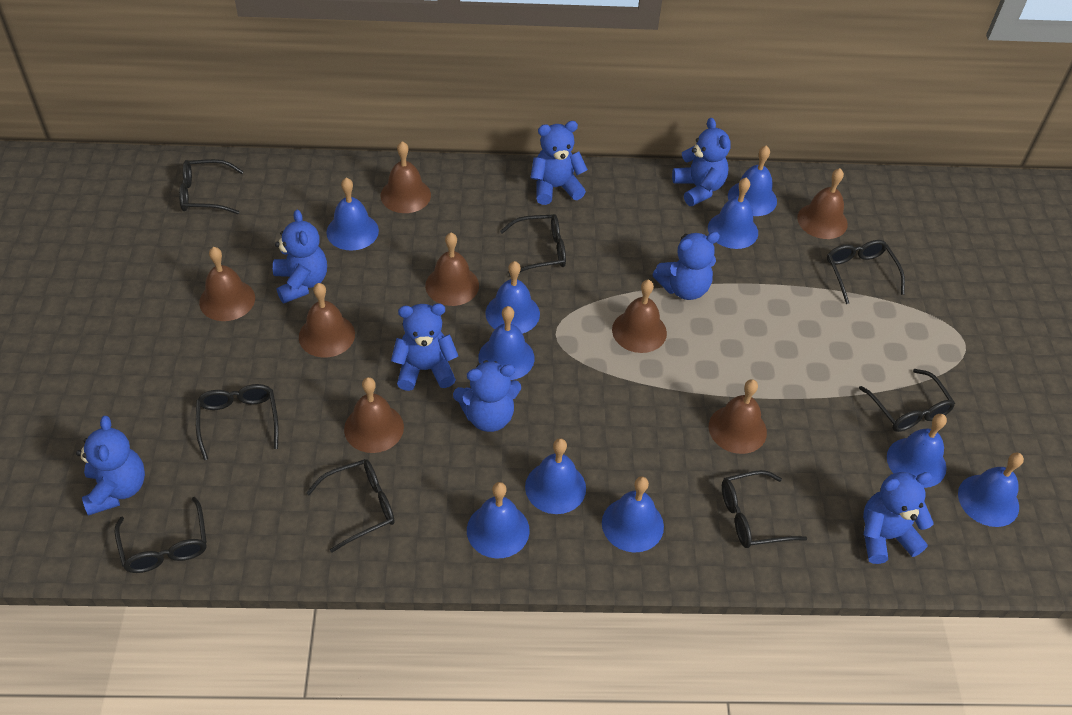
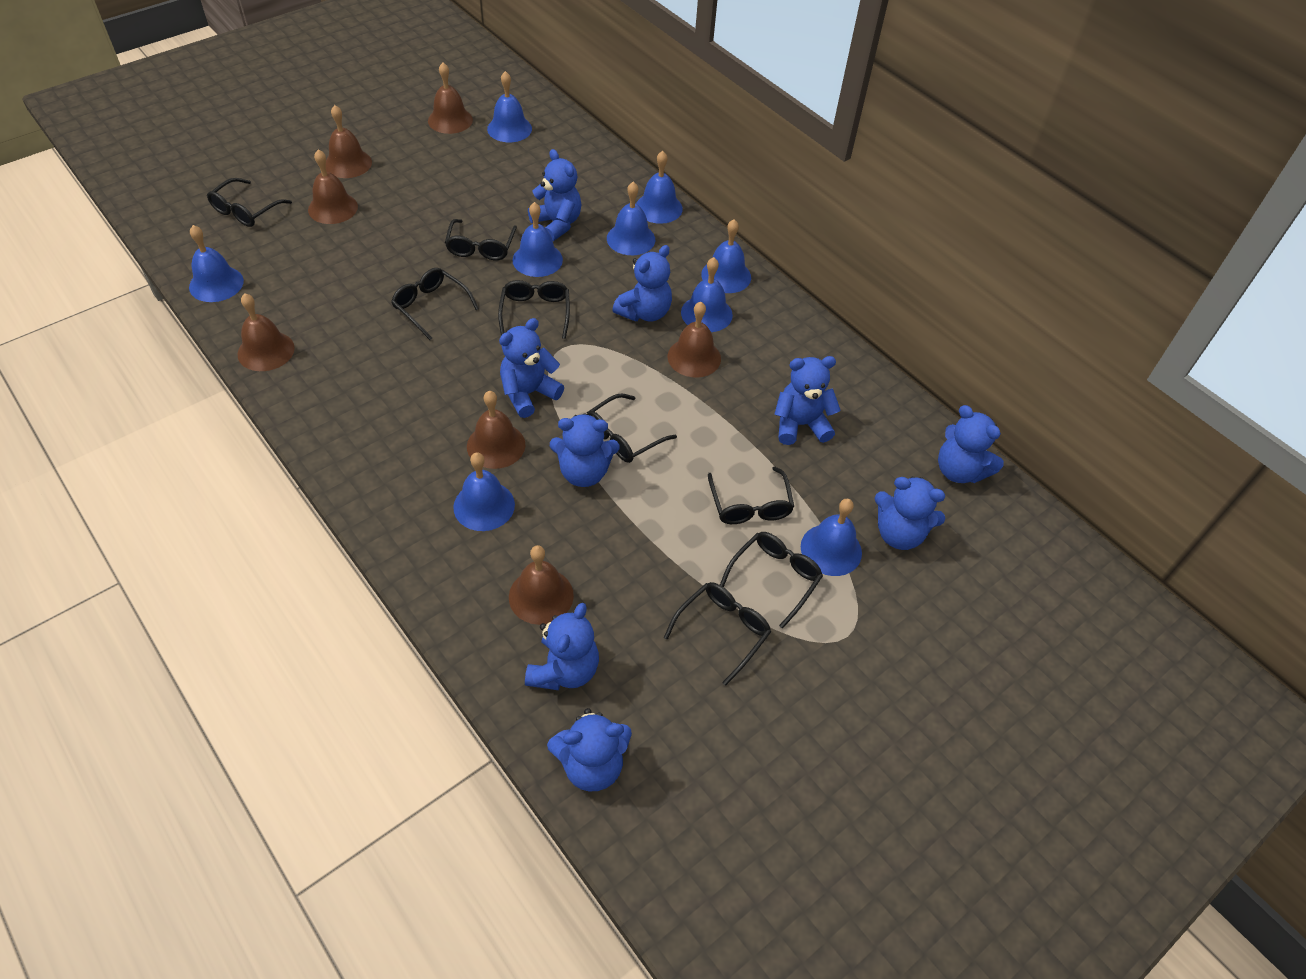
blue bell: 10 -> 9
blue teddy bear: 8 -> 9
brown bell: 8 -> 7

